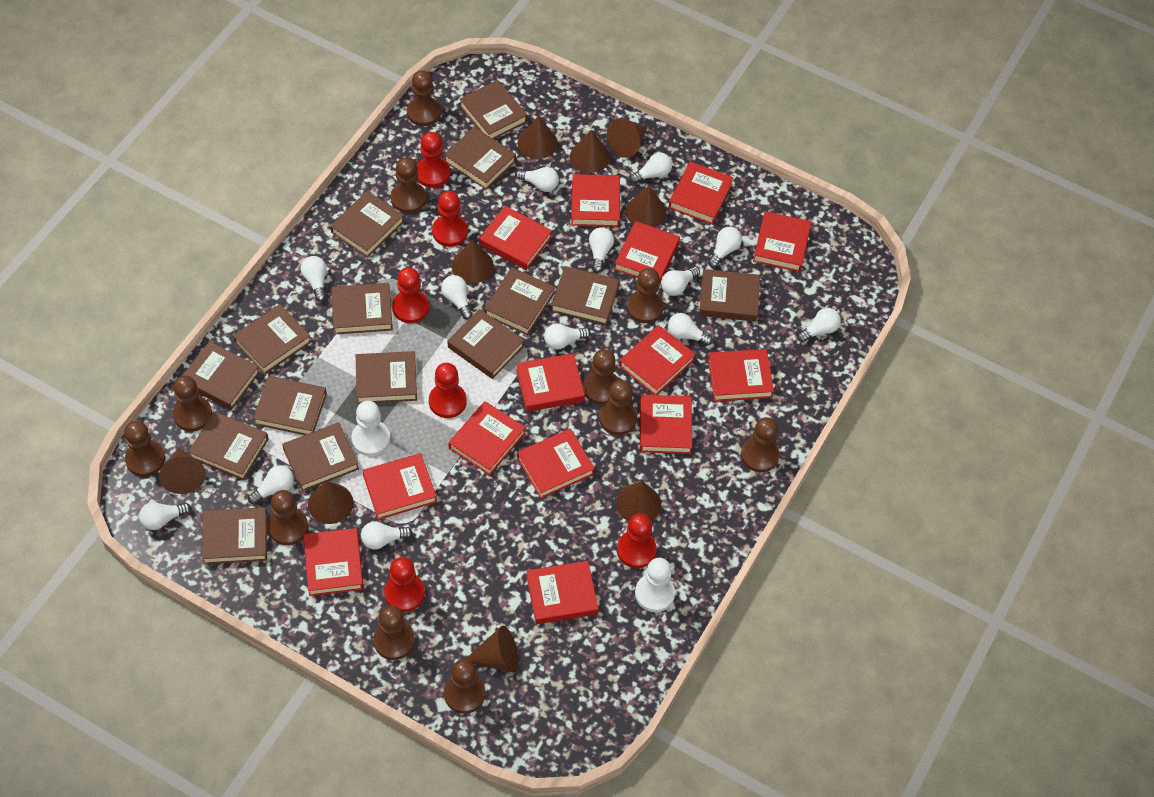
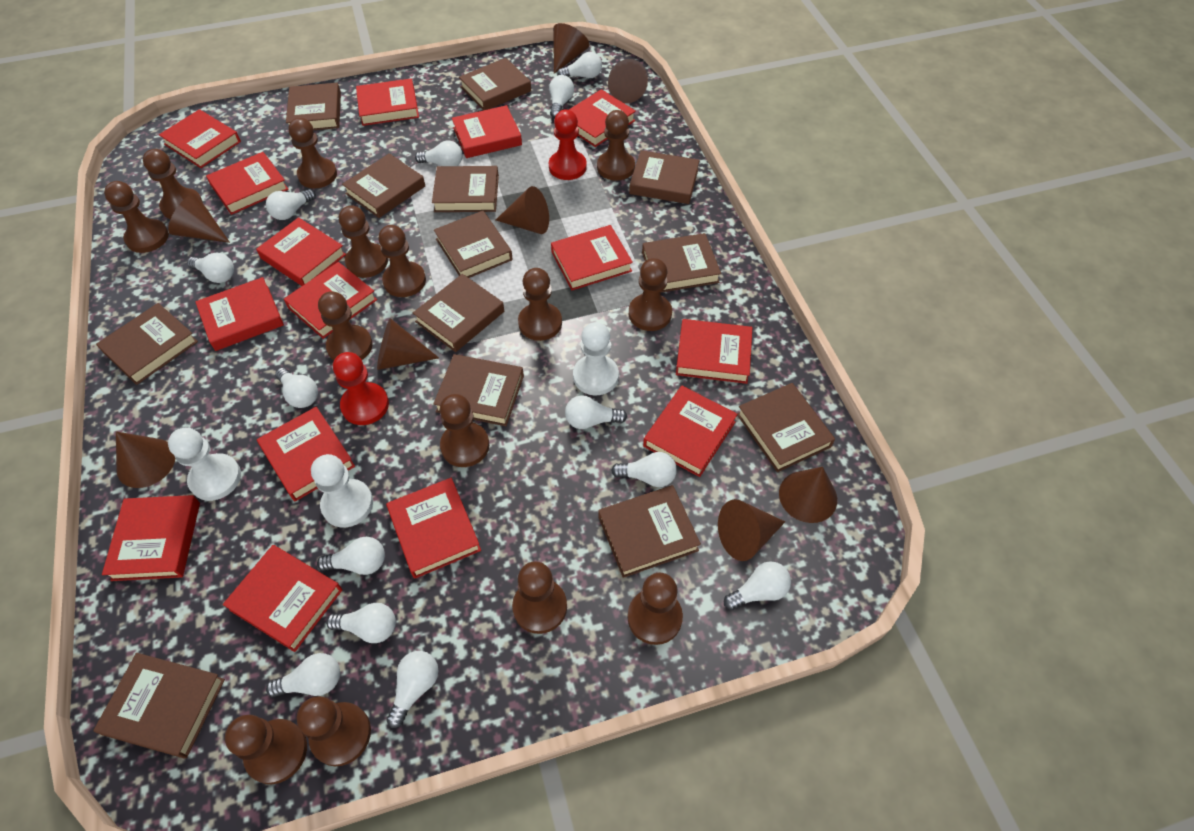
brown book: 15 -> 13
brown cone: 9 -> 8
brown pawn: 11 -> 14
red book: 14 -> 15
red pawn: 6 -> 2
white pawn: 2 -> 3

